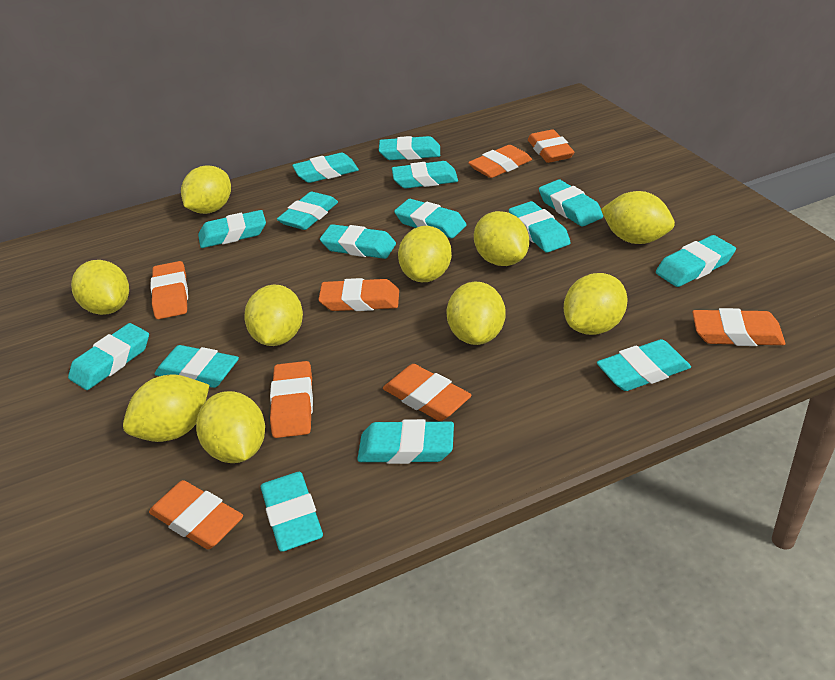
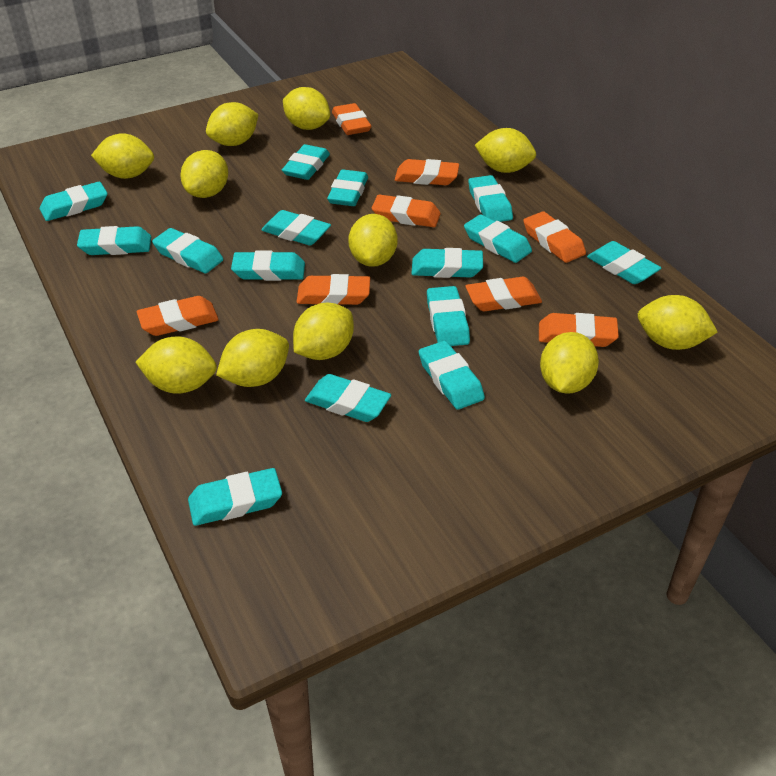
yellow lemon: 10 -> 11

